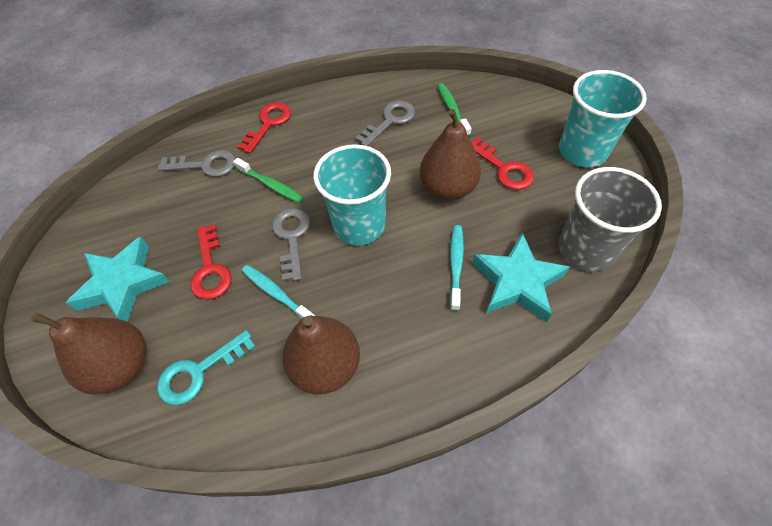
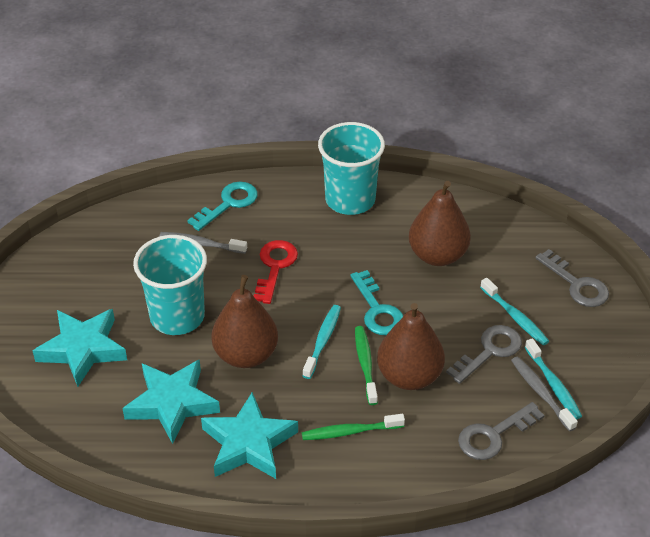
grey cup: 1 -> 0
grey toothbrush: 0 -> 2
red key: 3 -> 1
turquoise key: 1 -> 2
turquoise star: 2 -> 3
turquoise toothbrush: 2 -> 3

